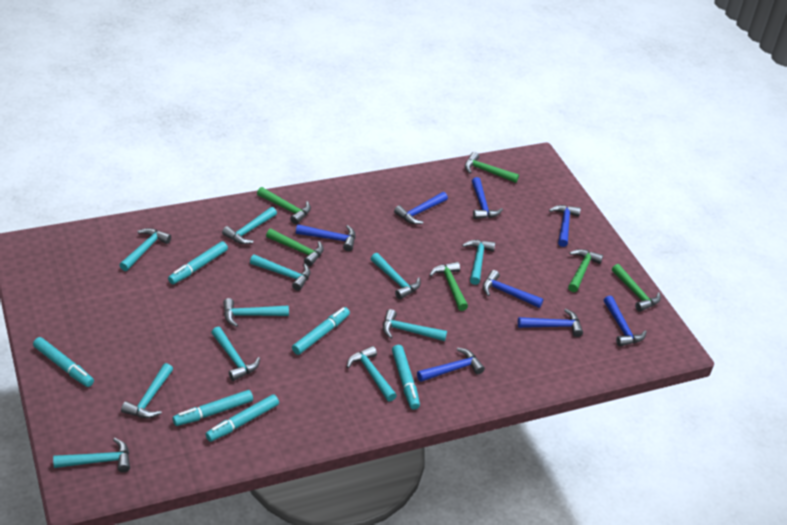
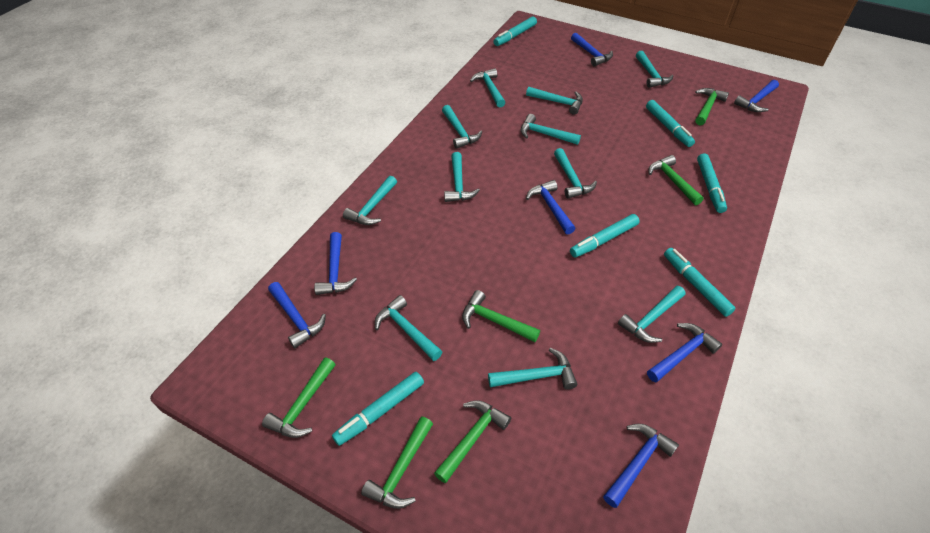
blue hammer: 8 -> 7

